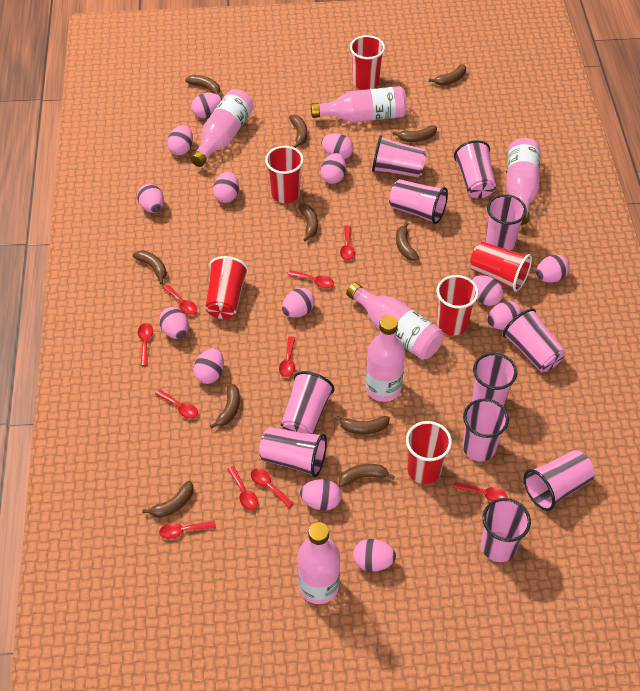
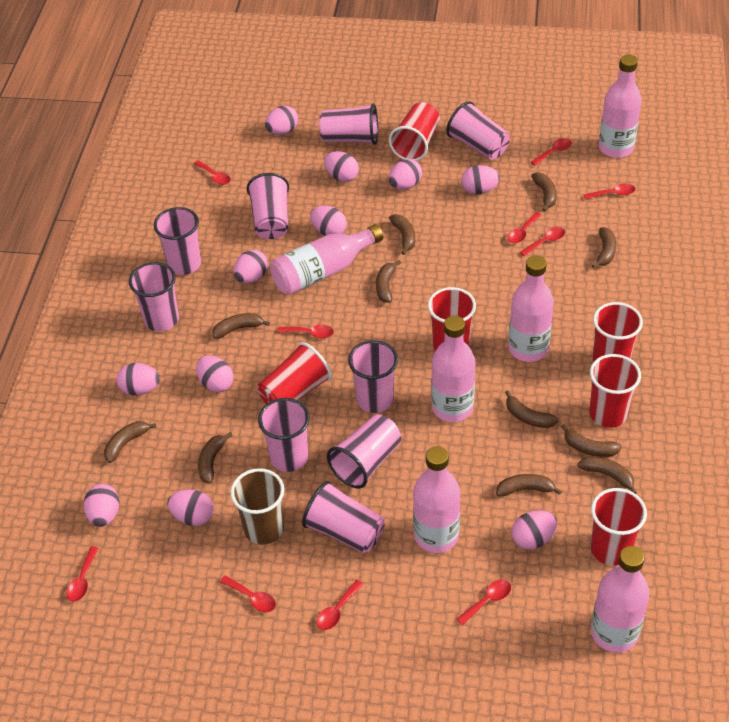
brown cup: 0 -> 1
pink cup: 11 -> 9
pink egg: 14 -> 11

